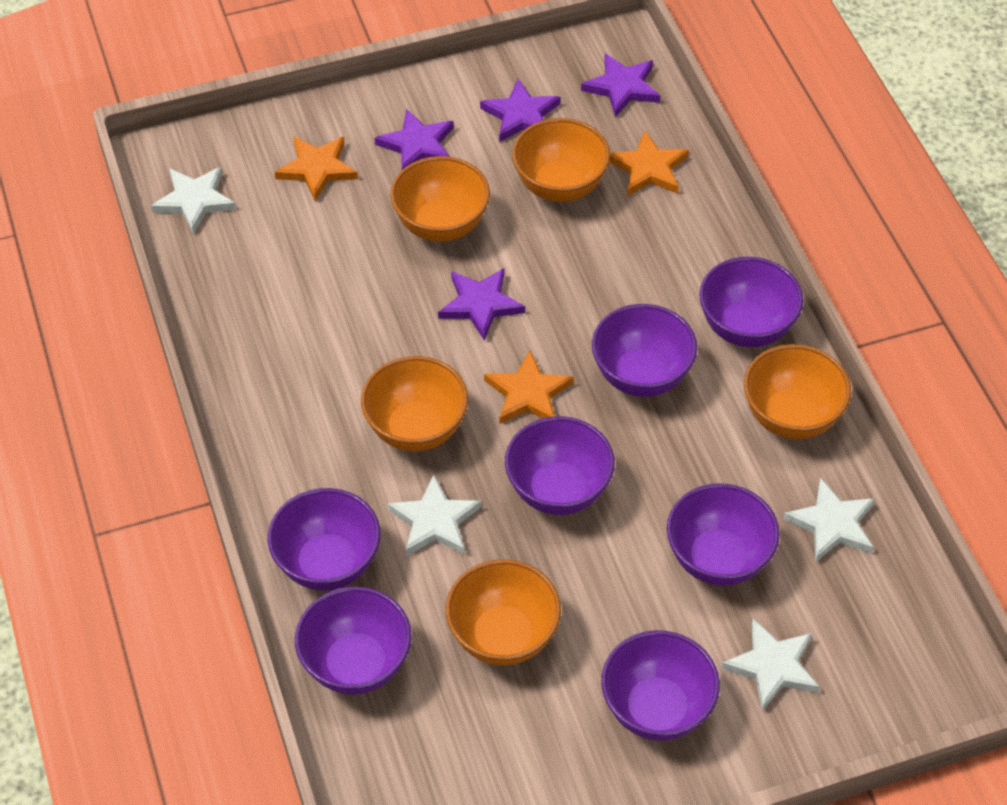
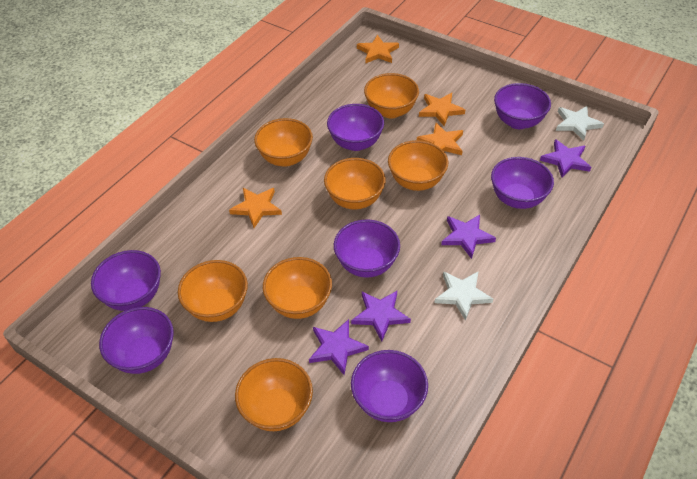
orange bowl: 5 -> 7
orange star: 3 -> 4
white star: 4 -> 2

